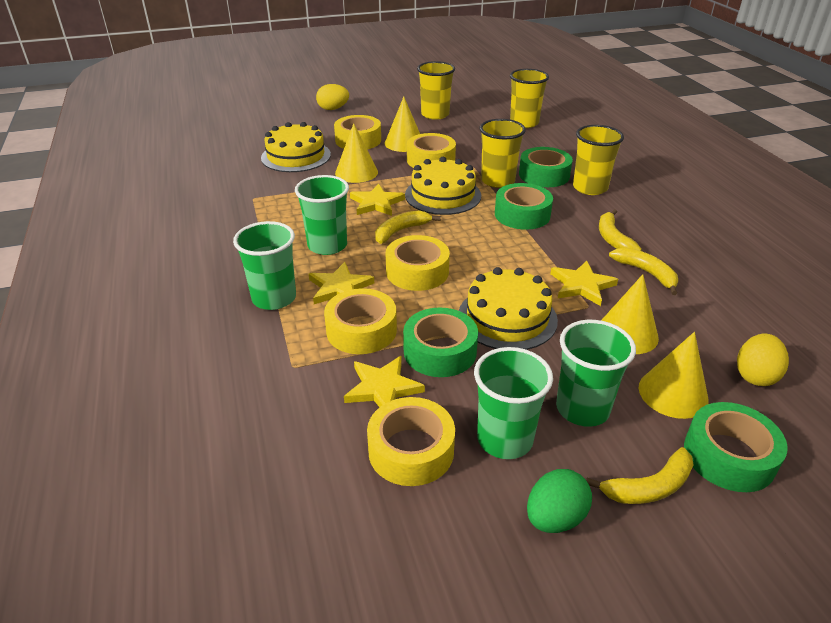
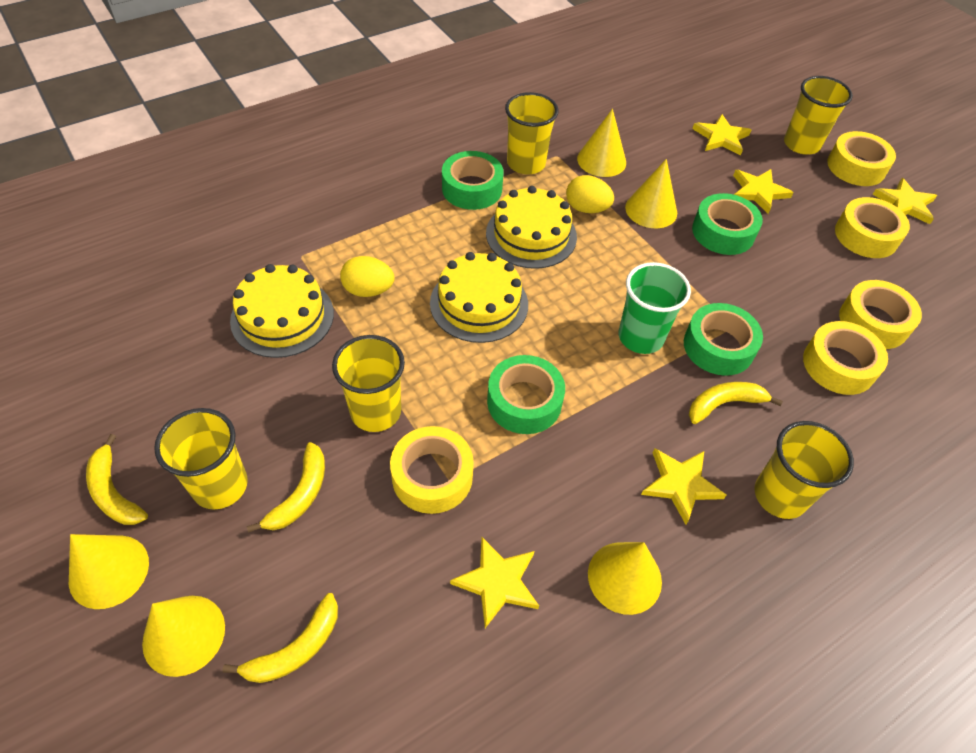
green cup: 4 -> 1
green egg: 1 -> 0
yellow cone: 4 -> 5
yellow cup: 4 -> 5
yellow star: 4 -> 5

